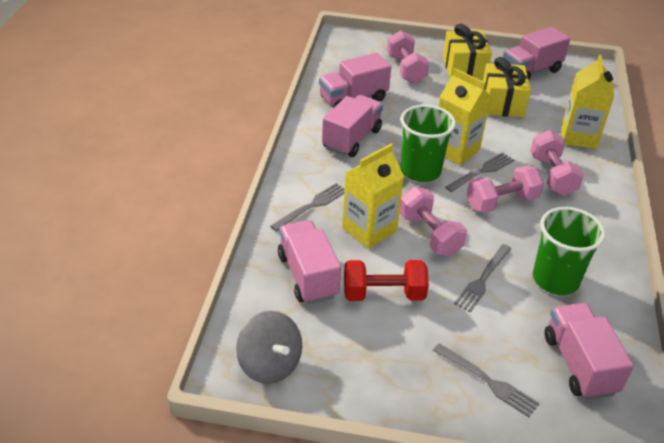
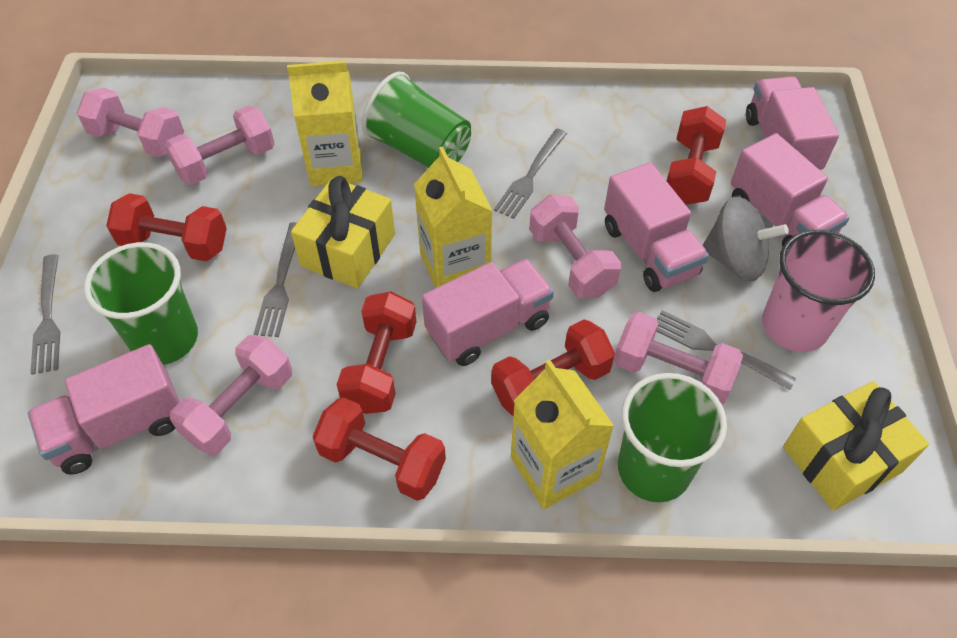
green cup: 2 -> 3
pink cup: 0 -> 1
pink dumbbell: 4 -> 5
red dumbbell: 1 -> 5

